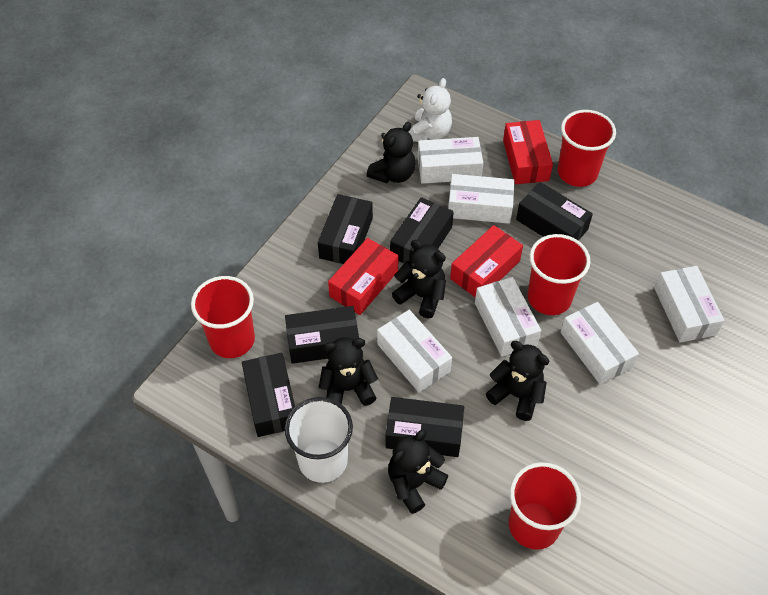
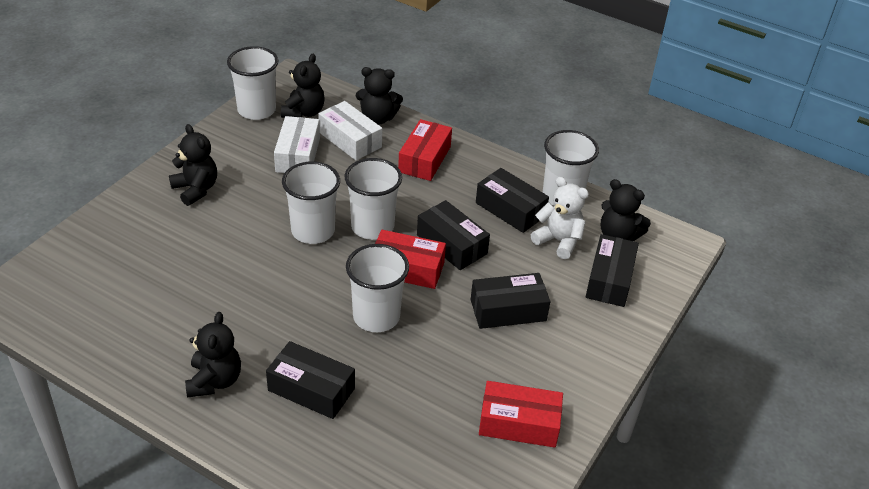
black box: 6 -> 5
red cup: 4 -> 0
white box: 6 -> 2
white cup: 1 -> 5

